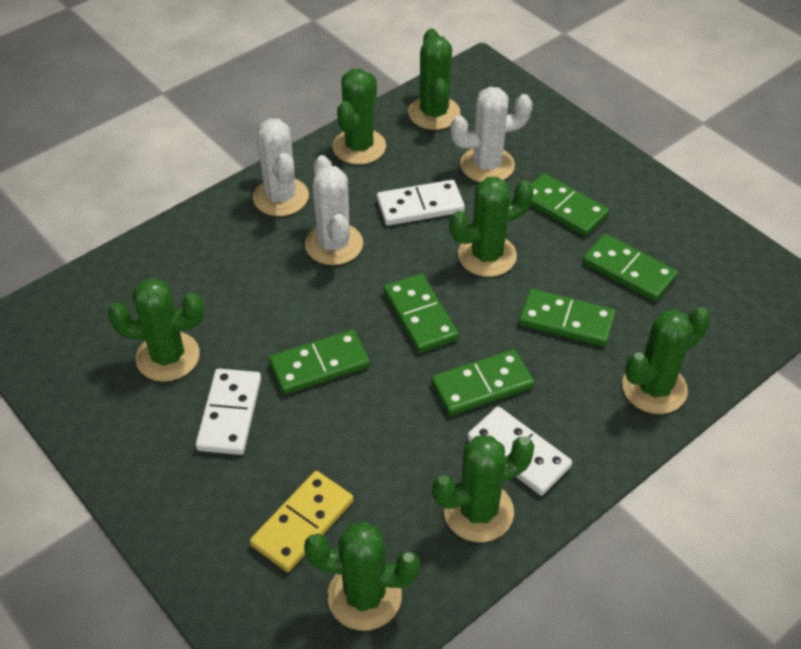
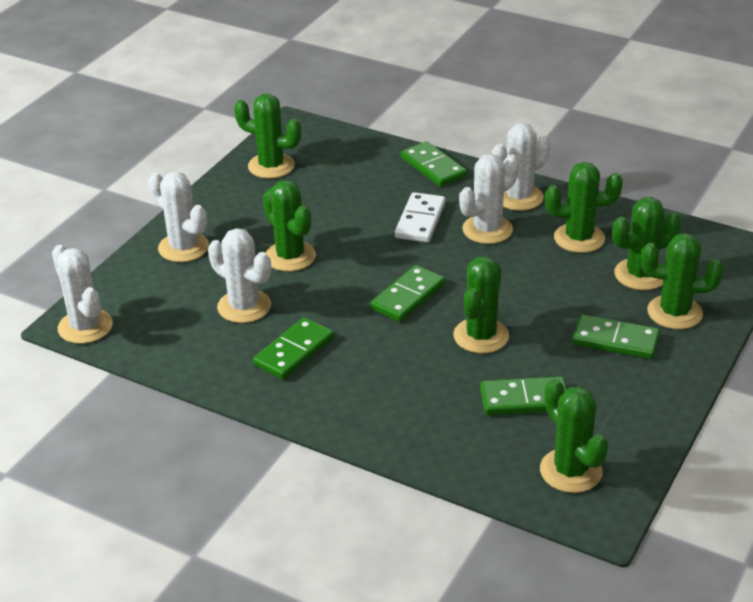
green domino: 6 -> 5
white cactus: 3 -> 5
white domino: 3 -> 1
yellow domino: 1 -> 0

